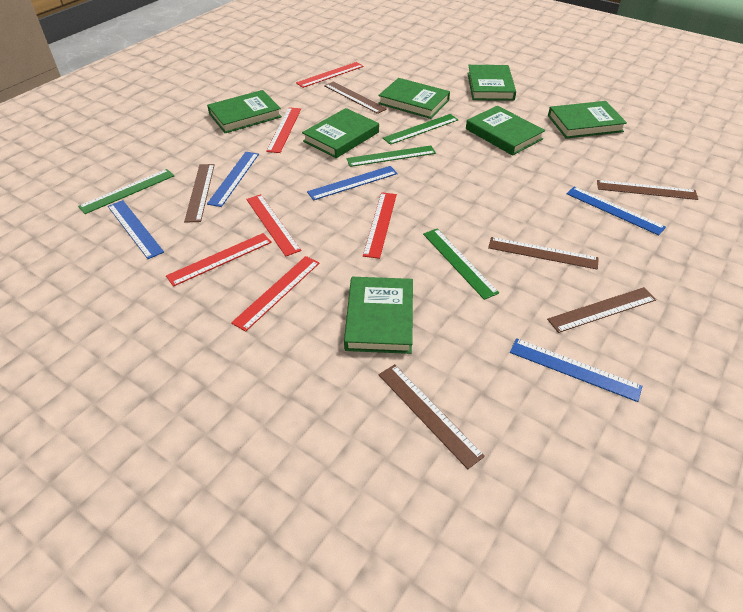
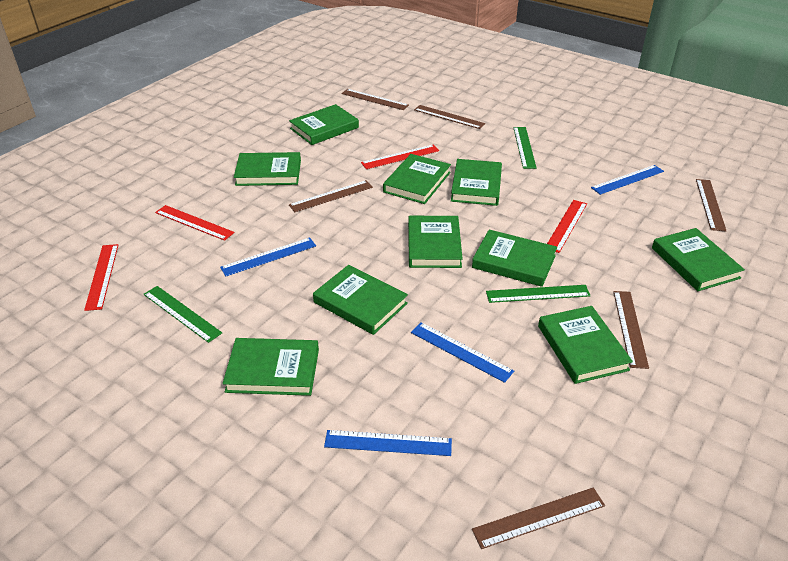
blue ruler: 5 -> 4
green book: 7 -> 10
green ruler: 4 -> 3
red ruler: 6 -> 4

